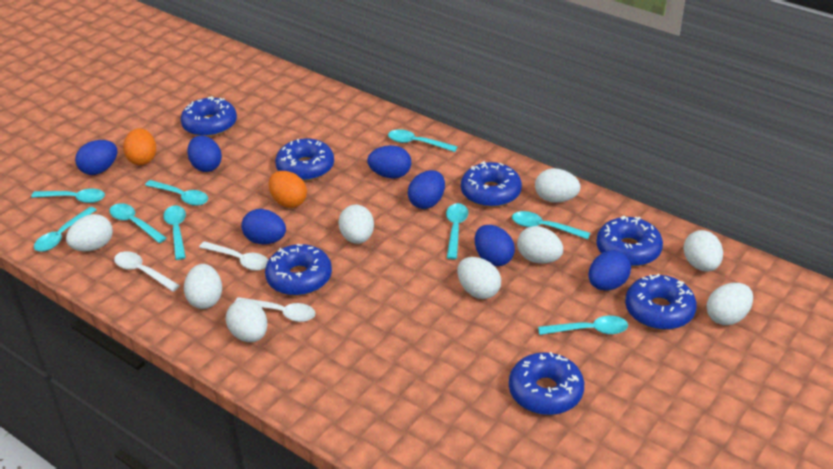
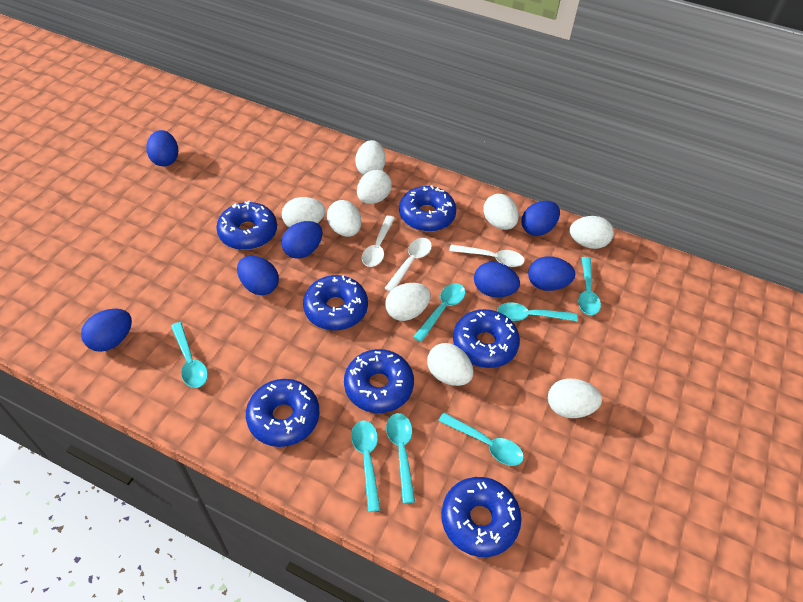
orange egg: 2 -> 0
turquoise spoon: 9 -> 7

